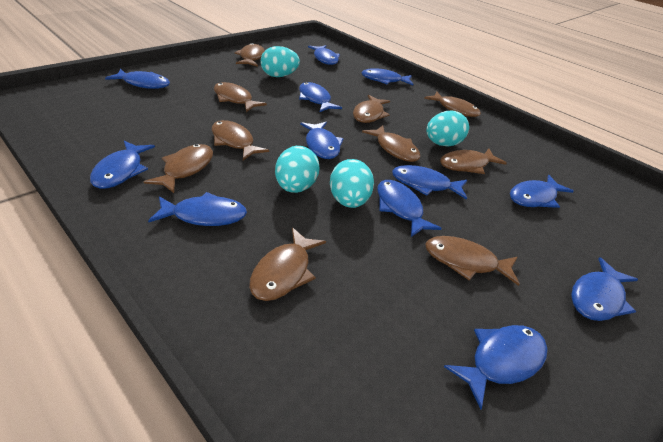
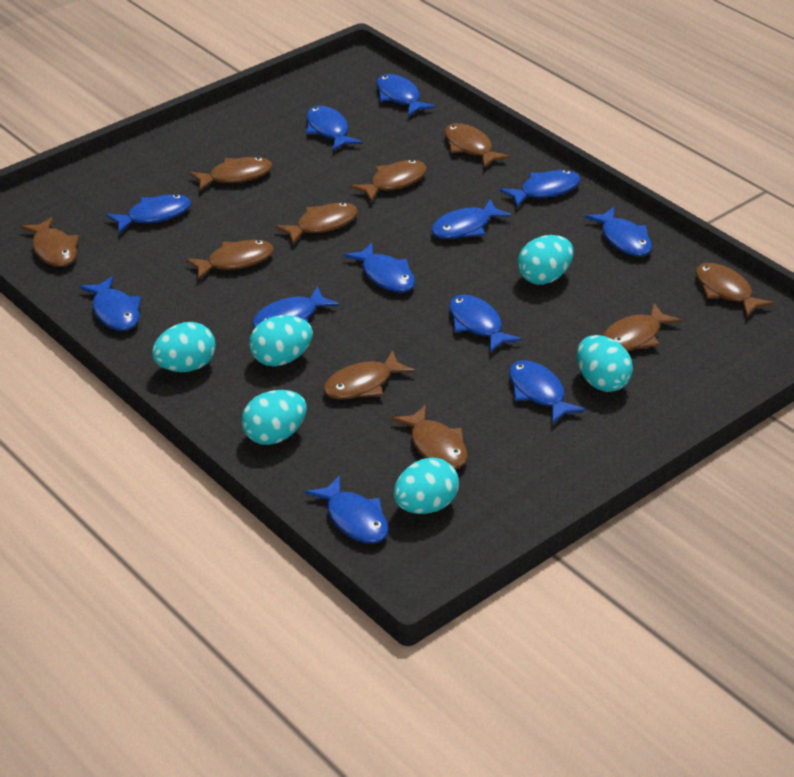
turquoise egg: 4 -> 6

